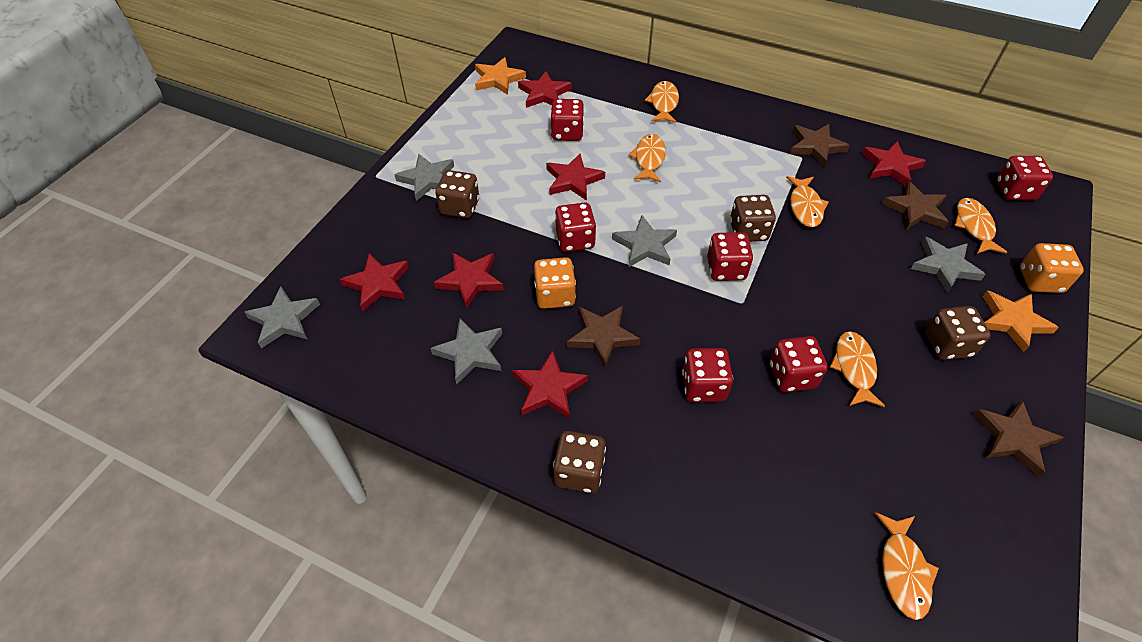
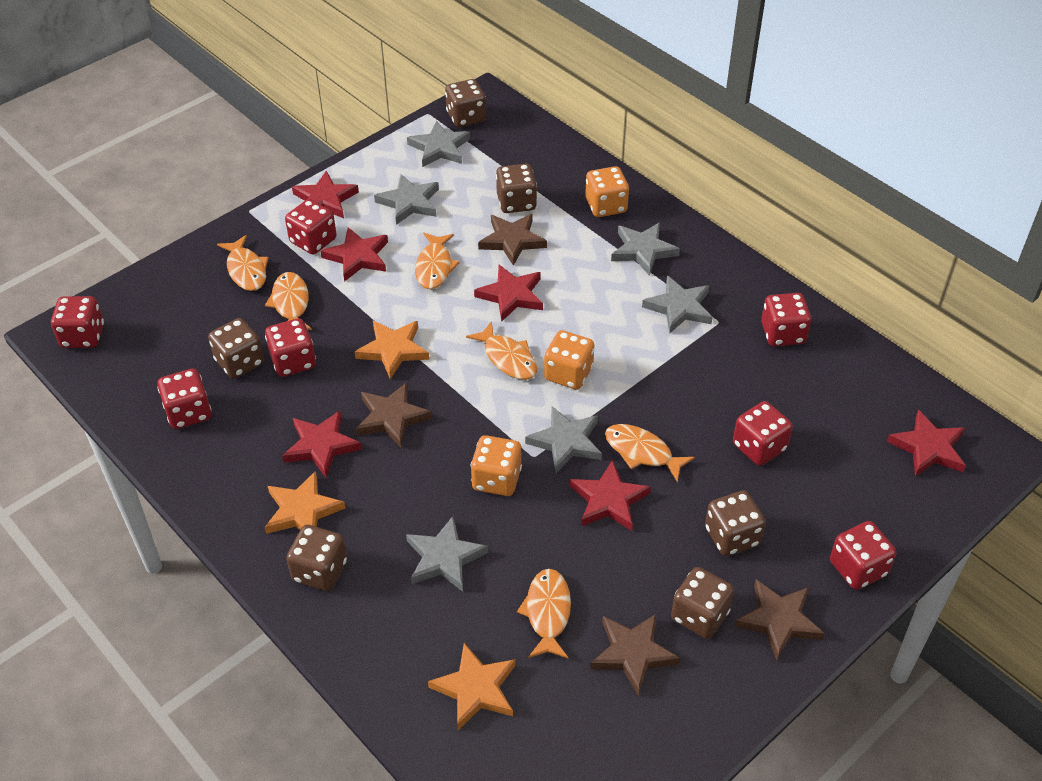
brown dice: 4 -> 6
grey star: 5 -> 6
orange dice: 2 -> 3
orange star: 2 -> 3
red dice: 6 -> 7

